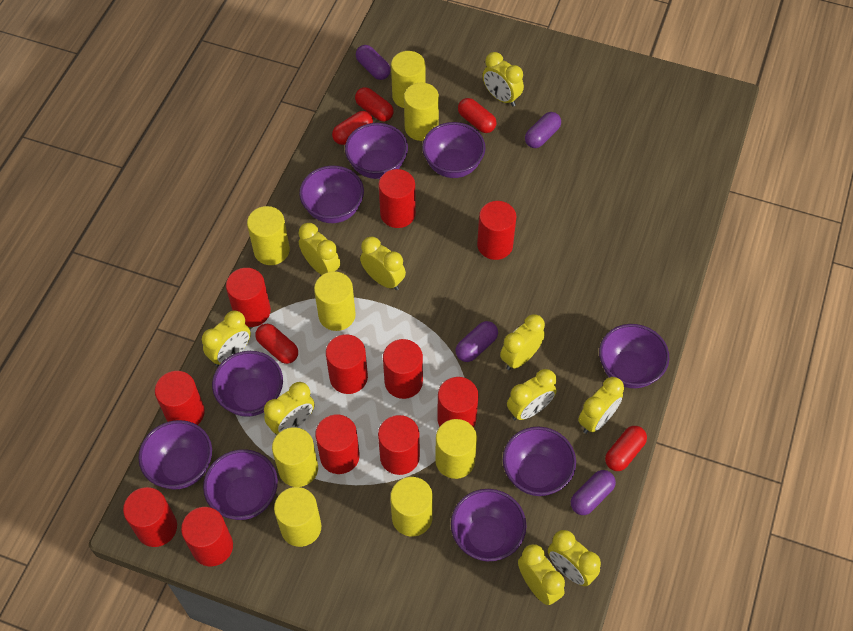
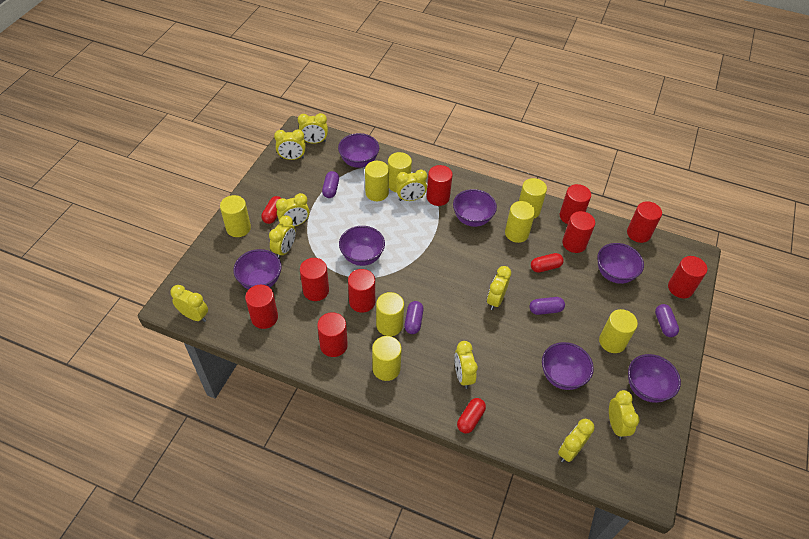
purple bowl: 9 -> 7
red capsule: 5 -> 3
red cylinder: 11 -> 9

